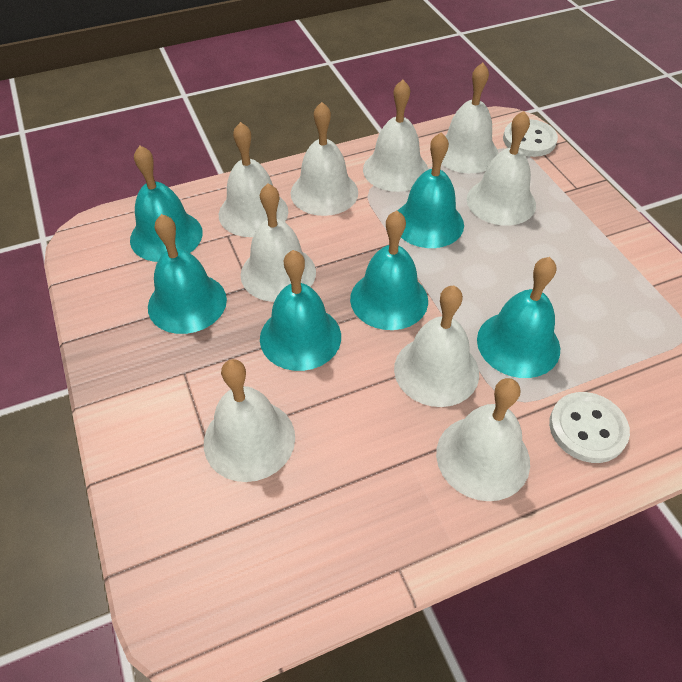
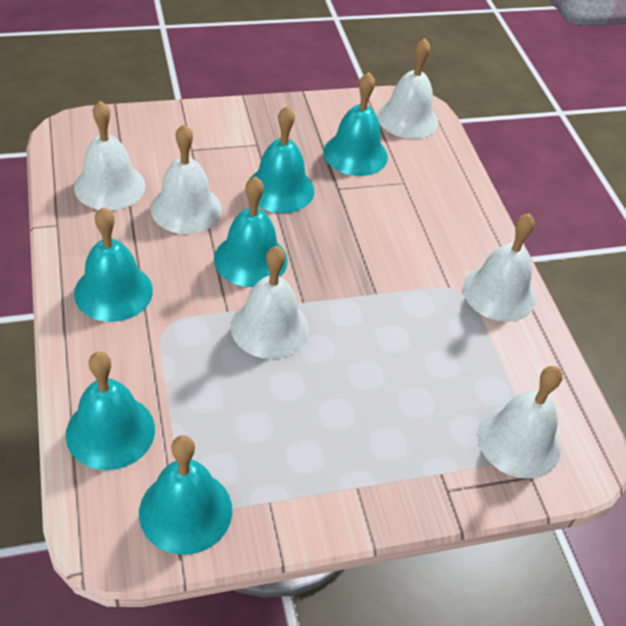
white bell: 9 -> 6
white button: 2 -> 0

